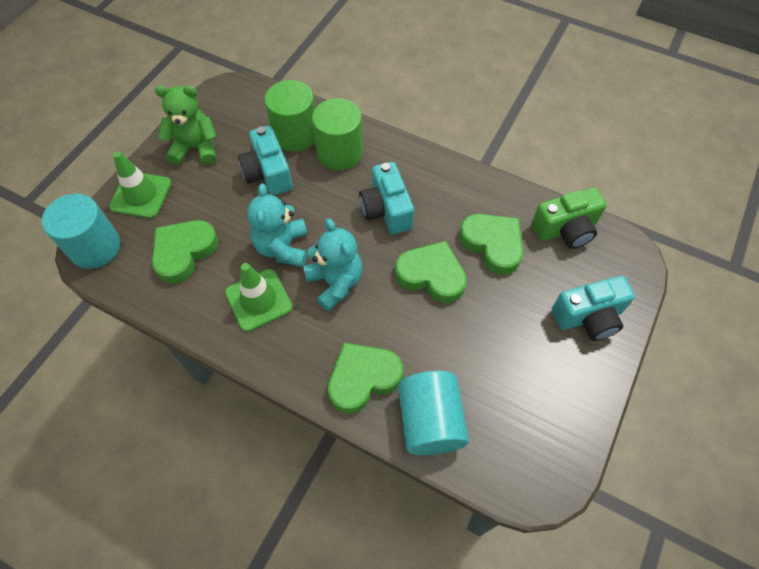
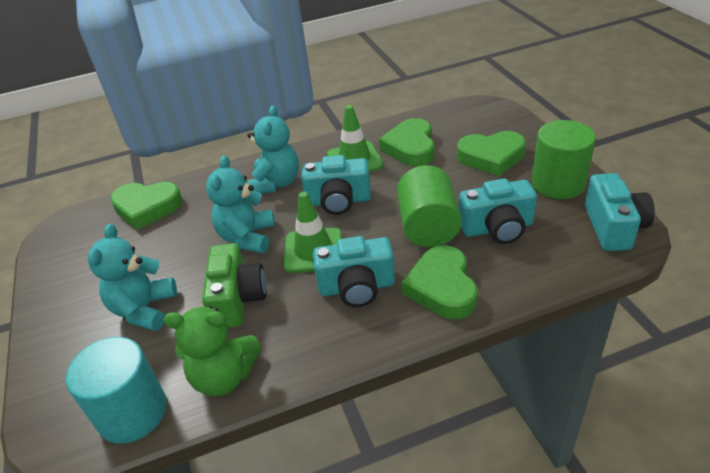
turquoise camera: 3 -> 4
turquoise cylinder: 2 -> 1
turquoise teddy bear: 2 -> 3

